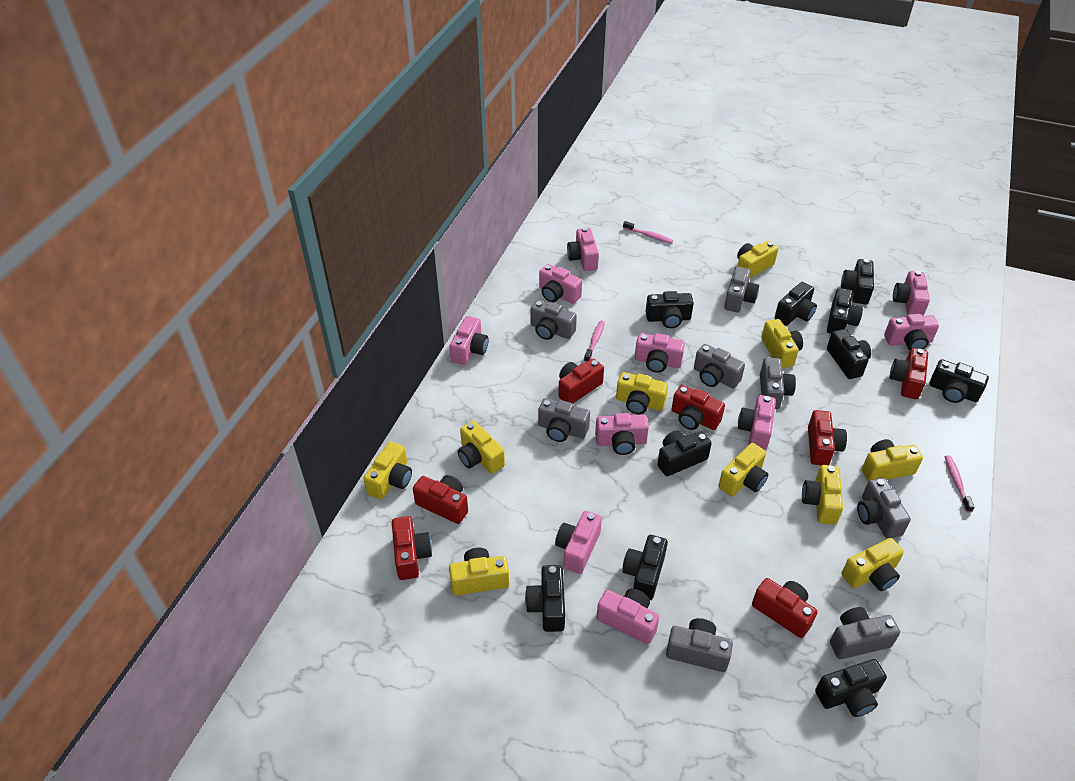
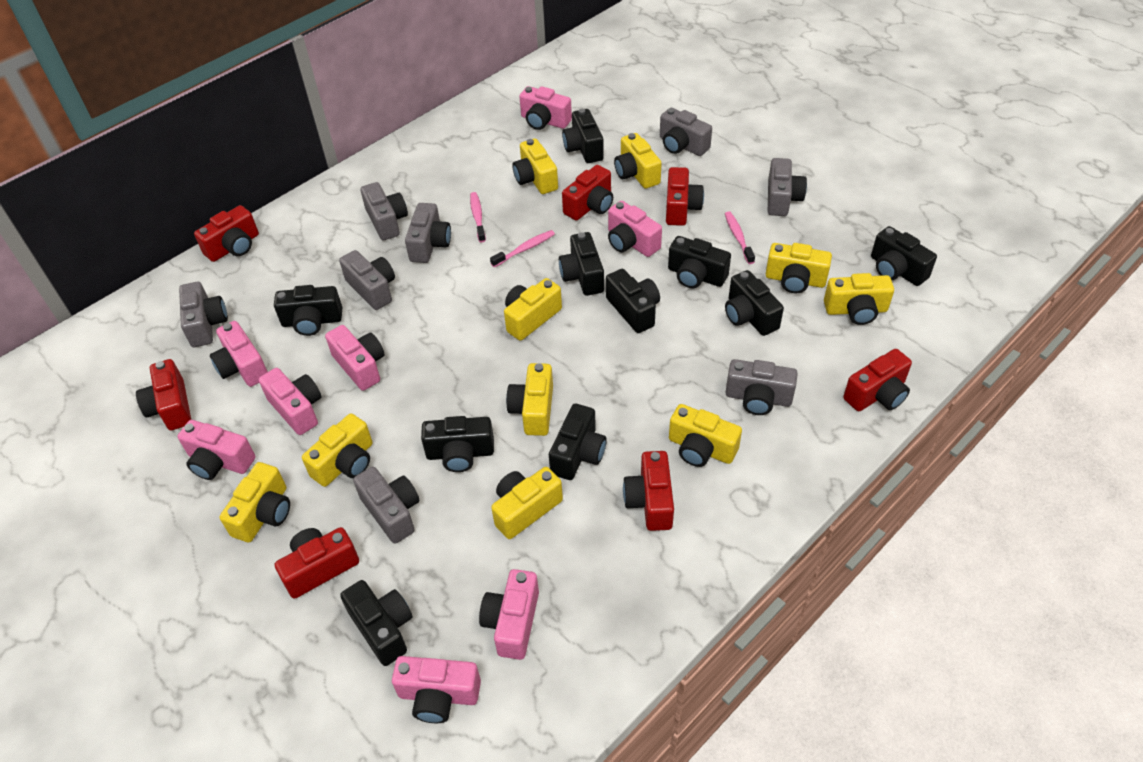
pink camera: 10 -> 8

